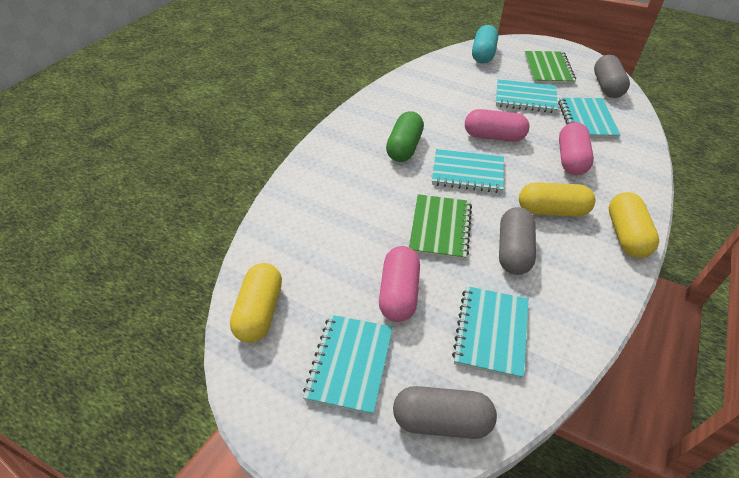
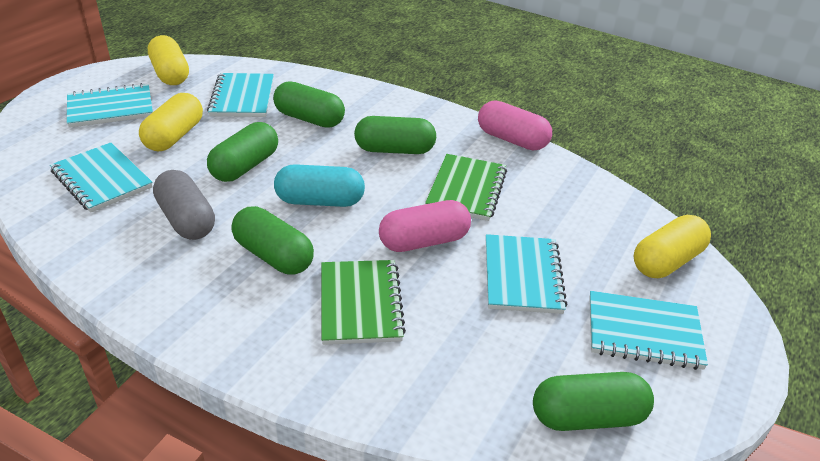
green capsule: 1 -> 5
grey capsule: 3 -> 1
pink capsule: 3 -> 2

